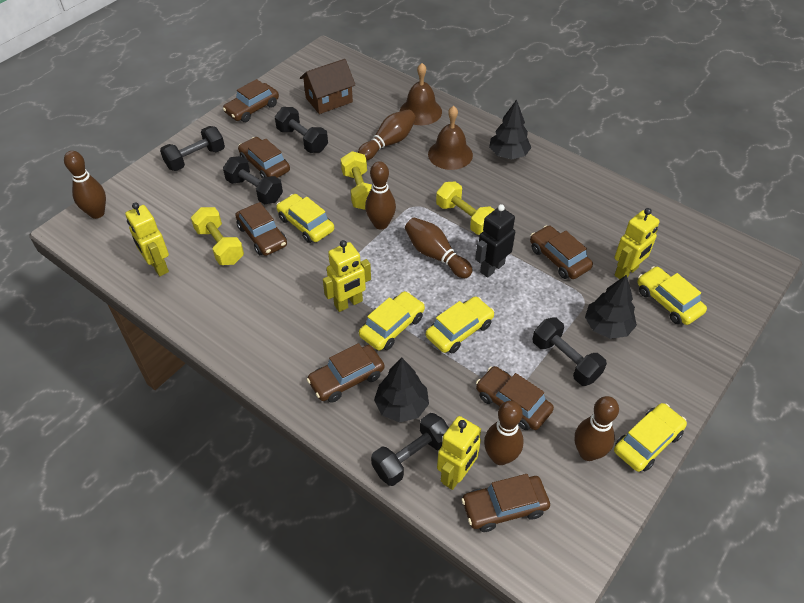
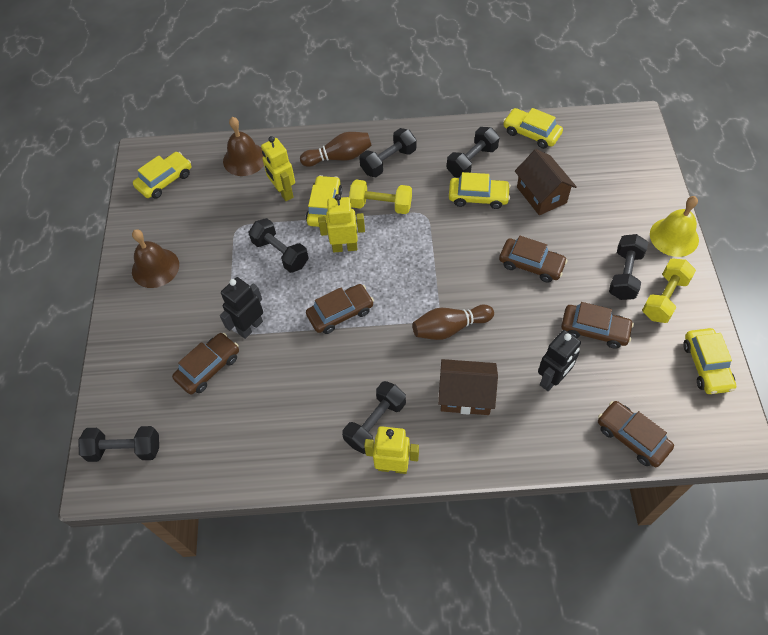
black dumbbell: 5 -> 6
black robot: 1 -> 2
black tree: 3 -> 0
brown bowling pin: 6 -> 2
brown car: 7 -> 5
brown house: 1 -> 2
yellow bell: 0 -> 1
yellow dumbbell: 3 -> 2
yellow robot: 4 -> 3

